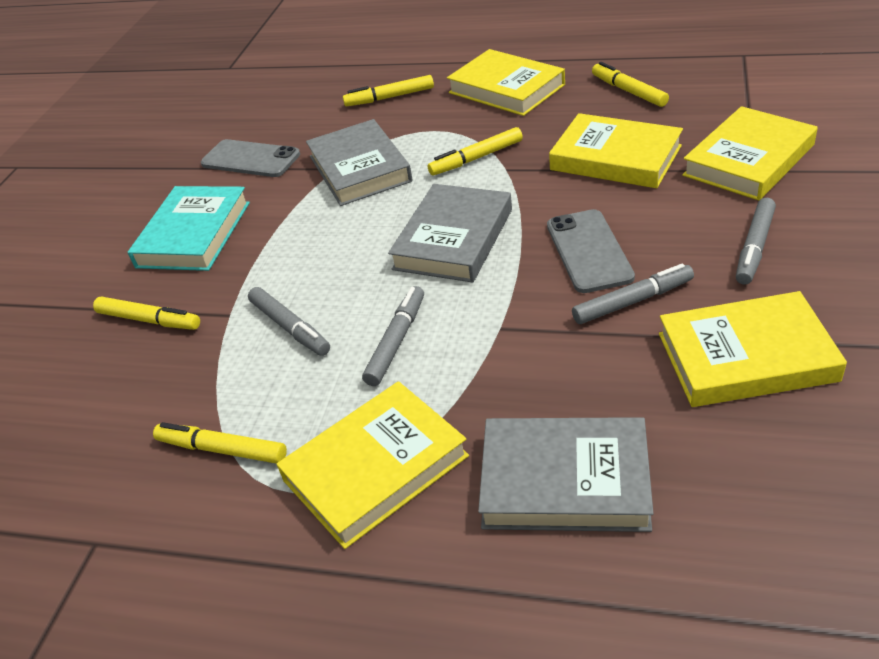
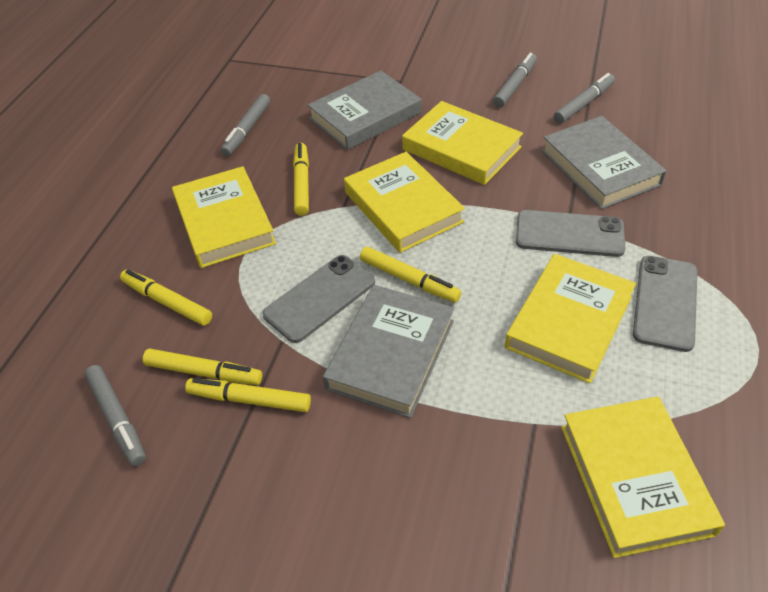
grey phone: 2 -> 3
turquoise book: 1 -> 0

